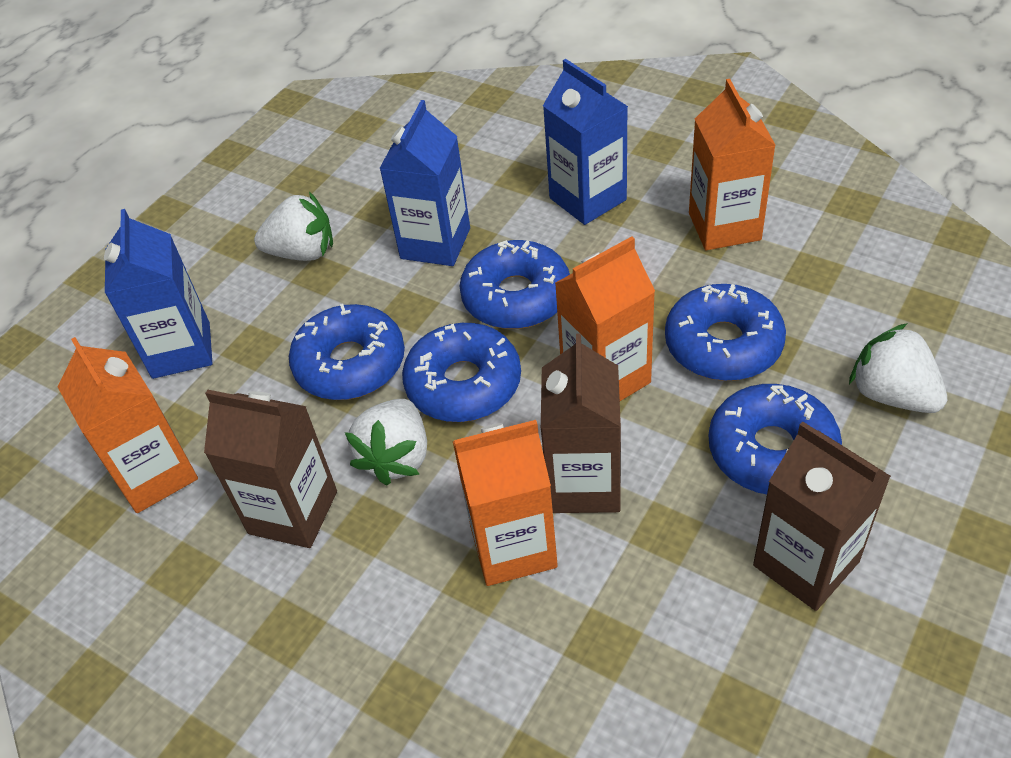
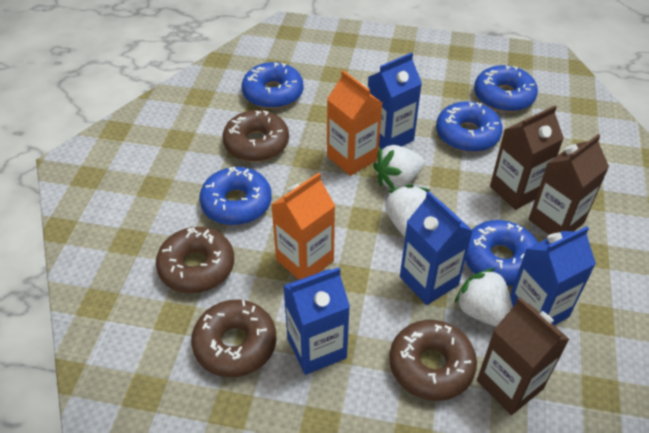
blue carton: 3 -> 4
brown donut: 0 -> 4
orange carton: 4 -> 2

